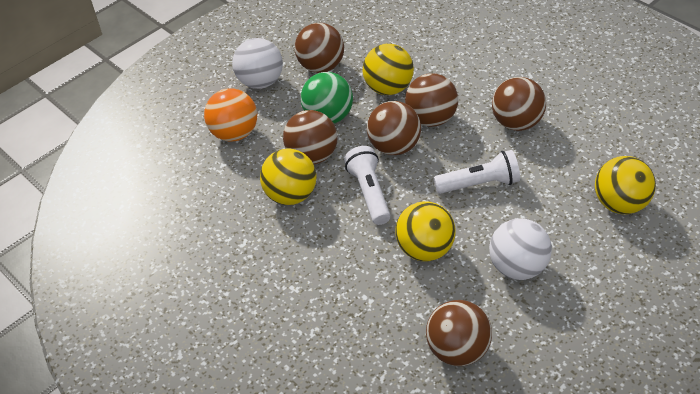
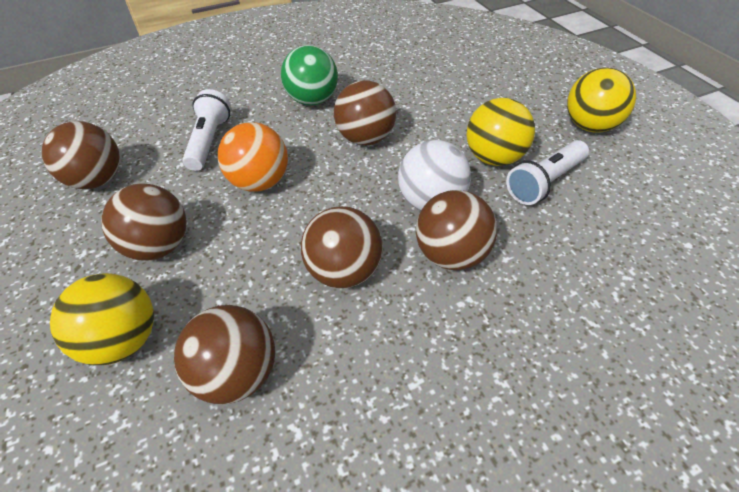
white ball: 2 -> 1
yellow ball: 4 -> 3

